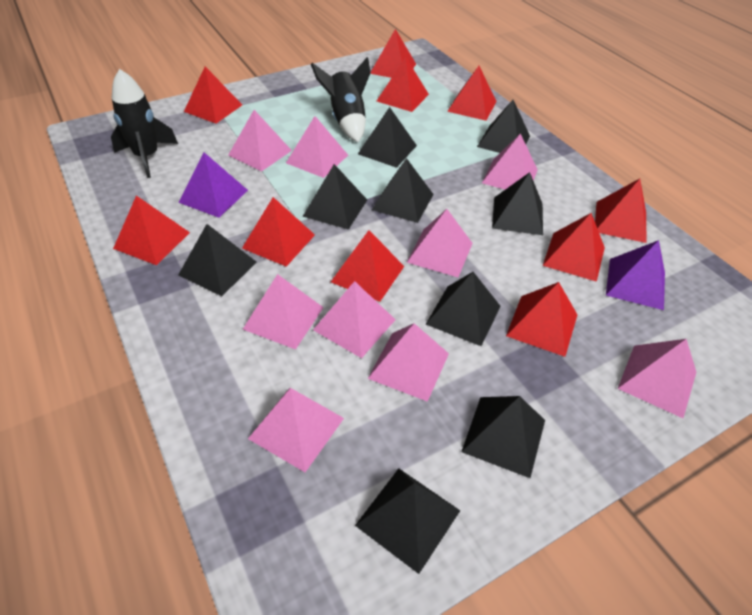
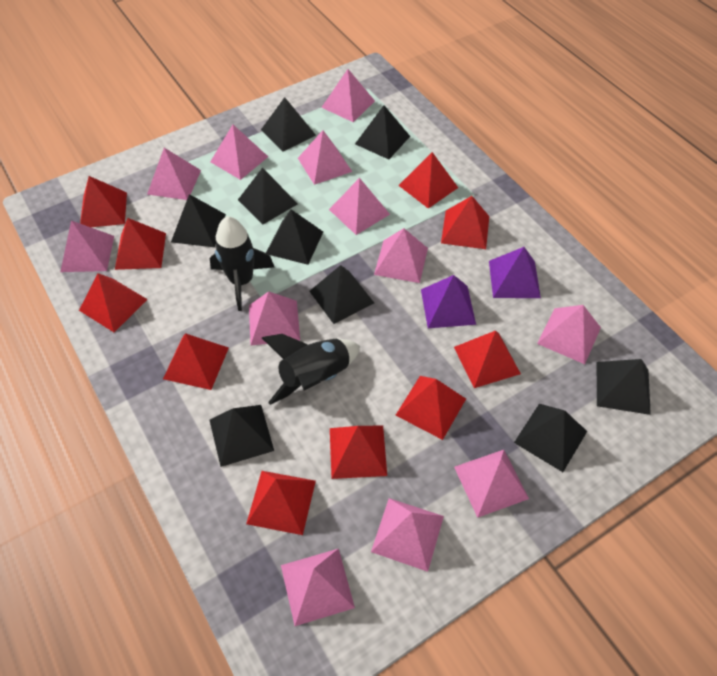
pink pyramid: 9 -> 12

